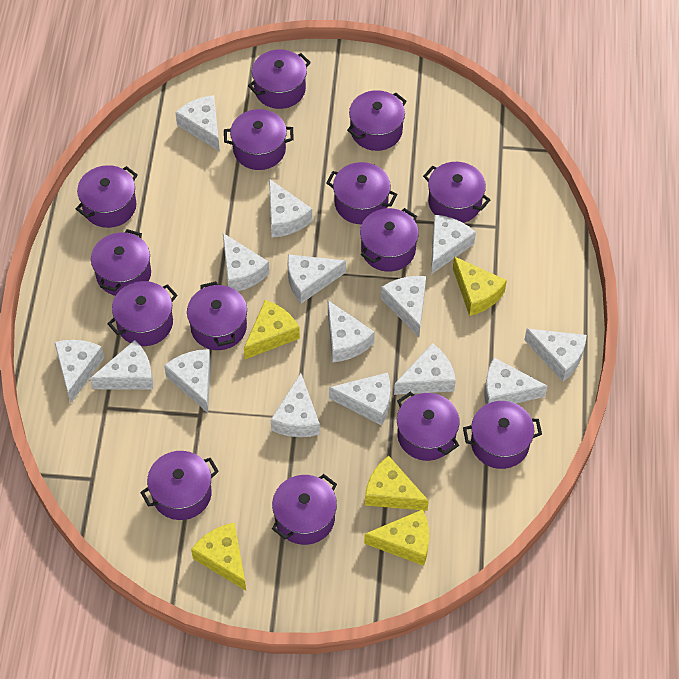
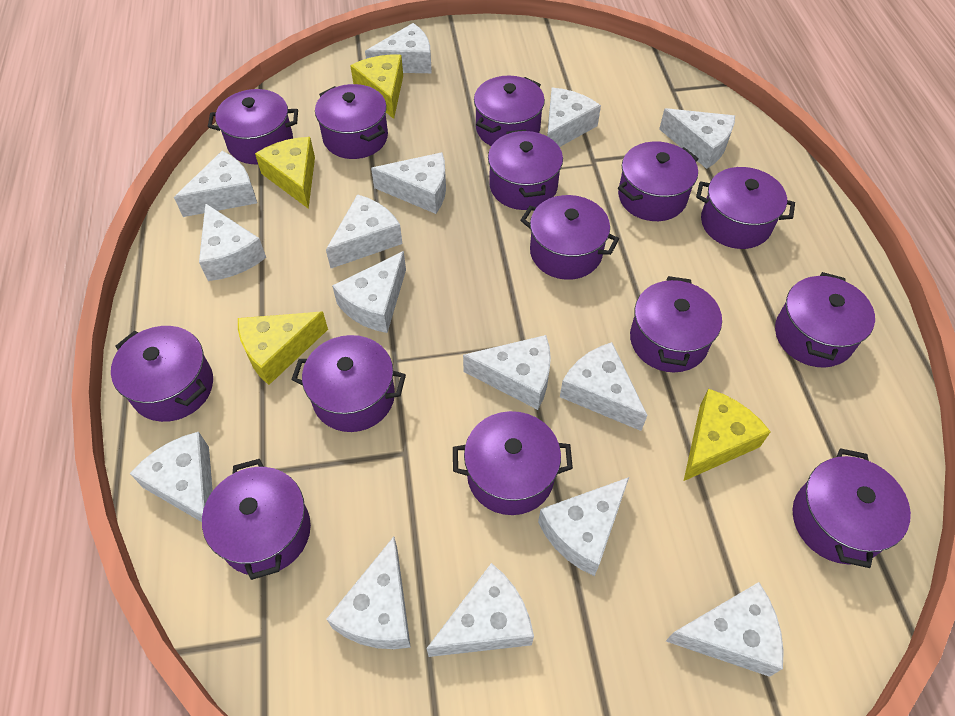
yellow cheese: 5 -> 4

